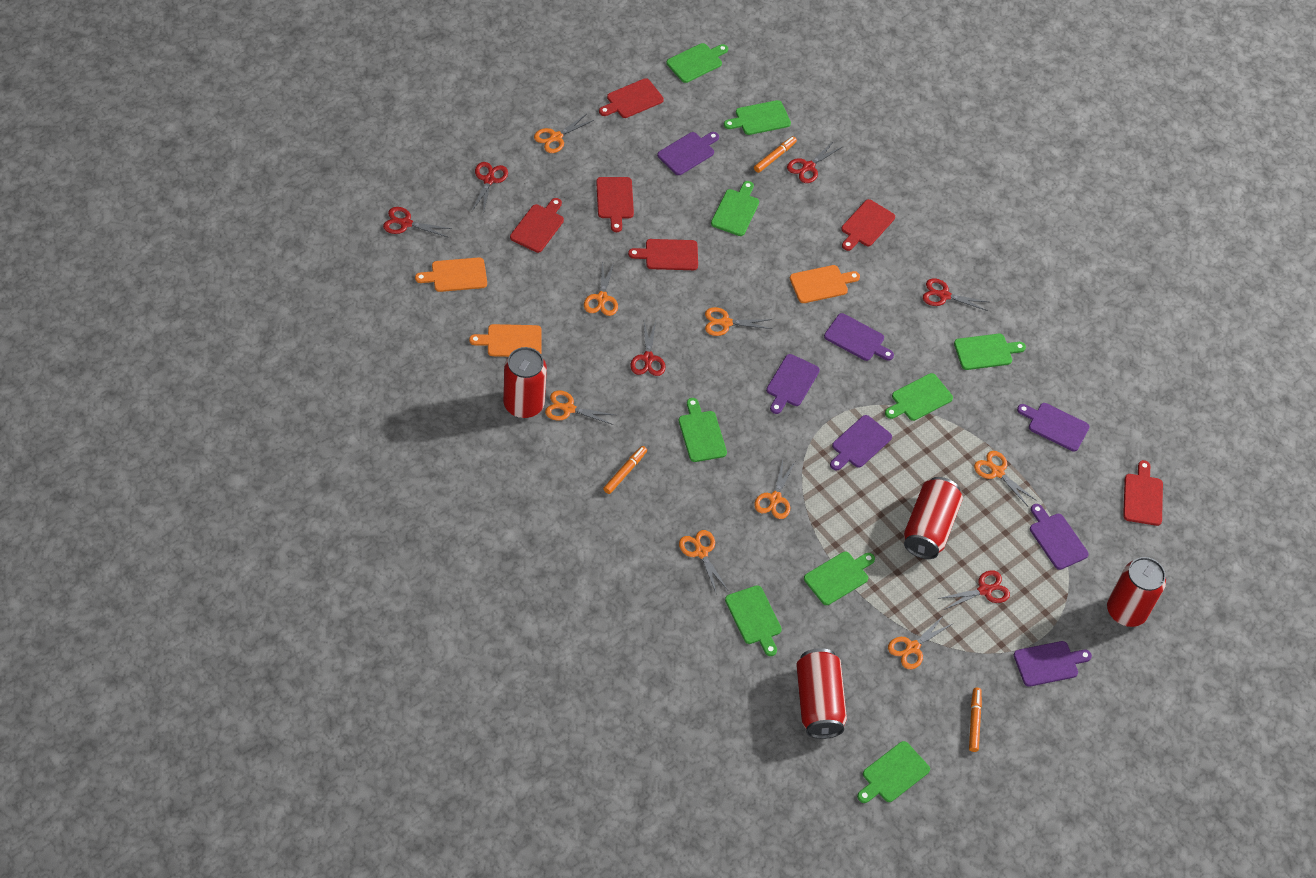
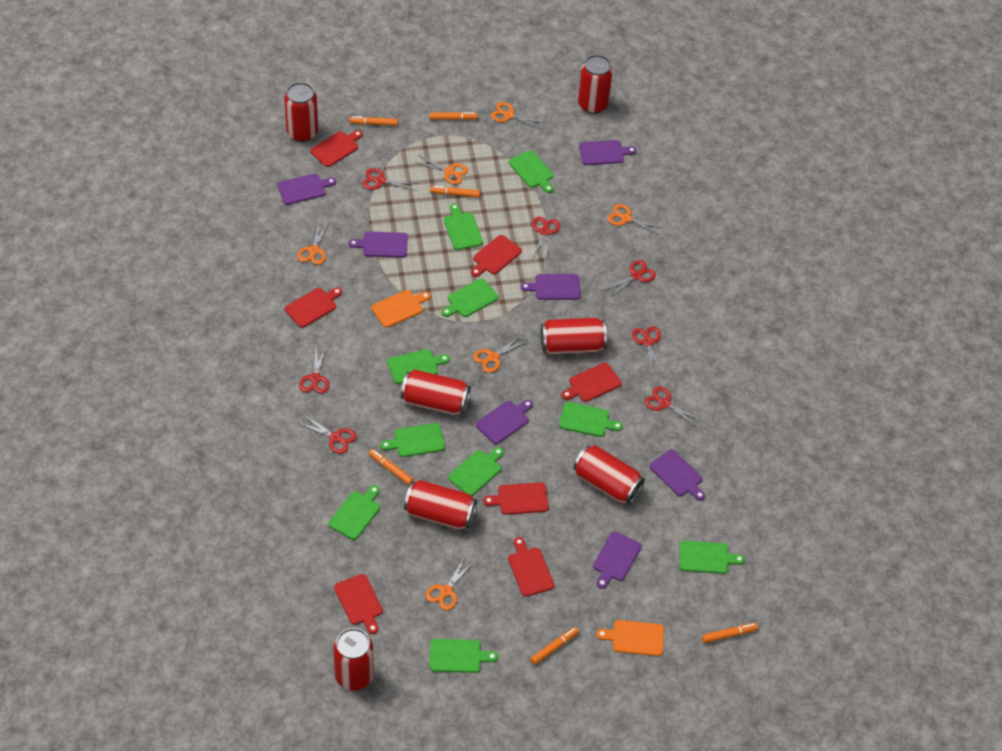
green cutting board: 9 -> 10
orange cutting board: 3 -> 2
orange marker: 3 -> 6
orange scissors: 8 -> 6
red can: 4 -> 7
red cutting board: 6 -> 7
red scissors: 6 -> 7

